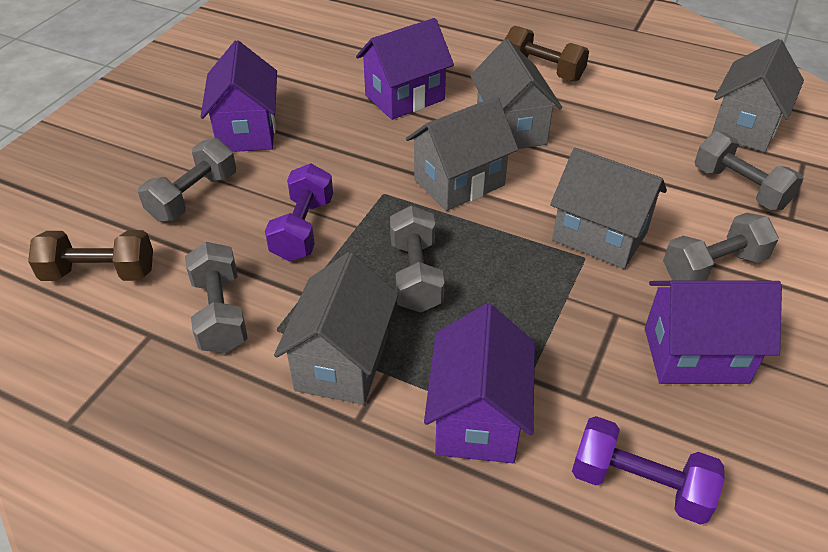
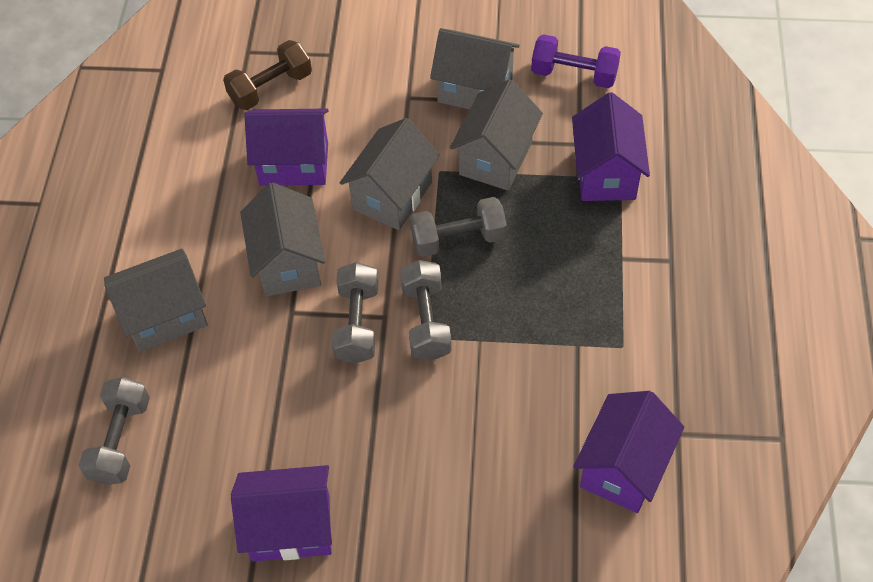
brown dumbbell: 2 -> 1
grey dumbbell: 5 -> 4
purple dumbbell: 2 -> 1

